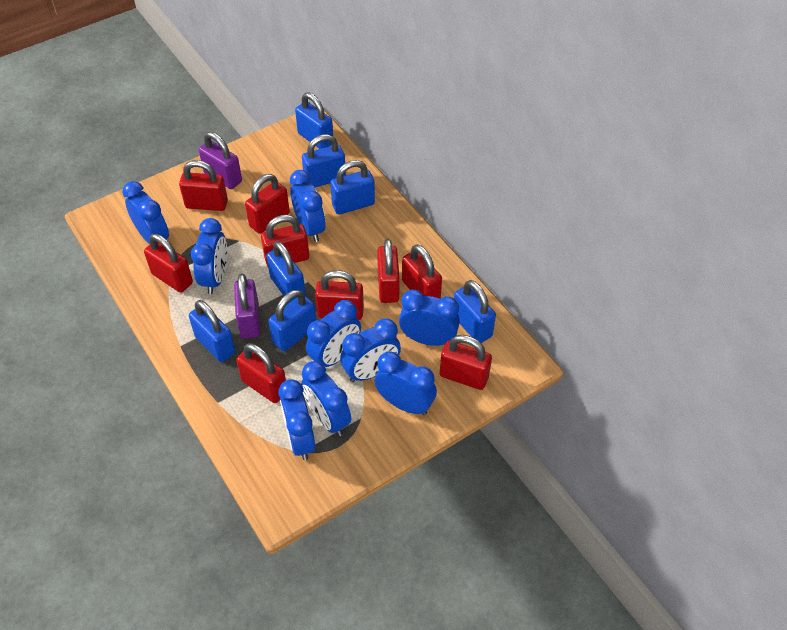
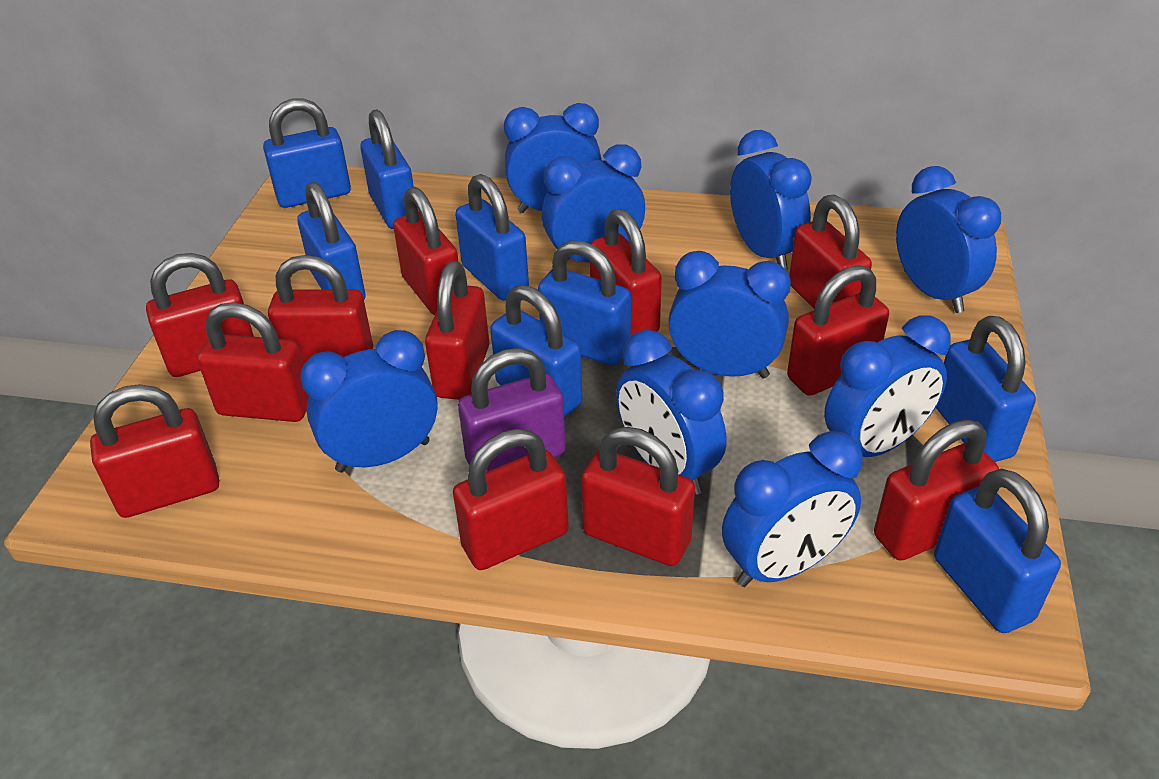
blue padlock: 7 -> 8
purple padlock: 2 -> 1
red padlock: 9 -> 12

